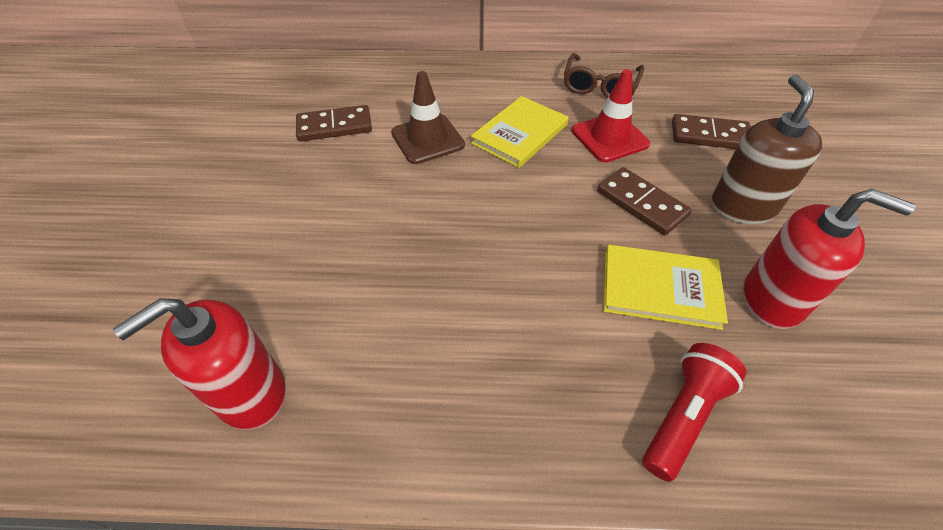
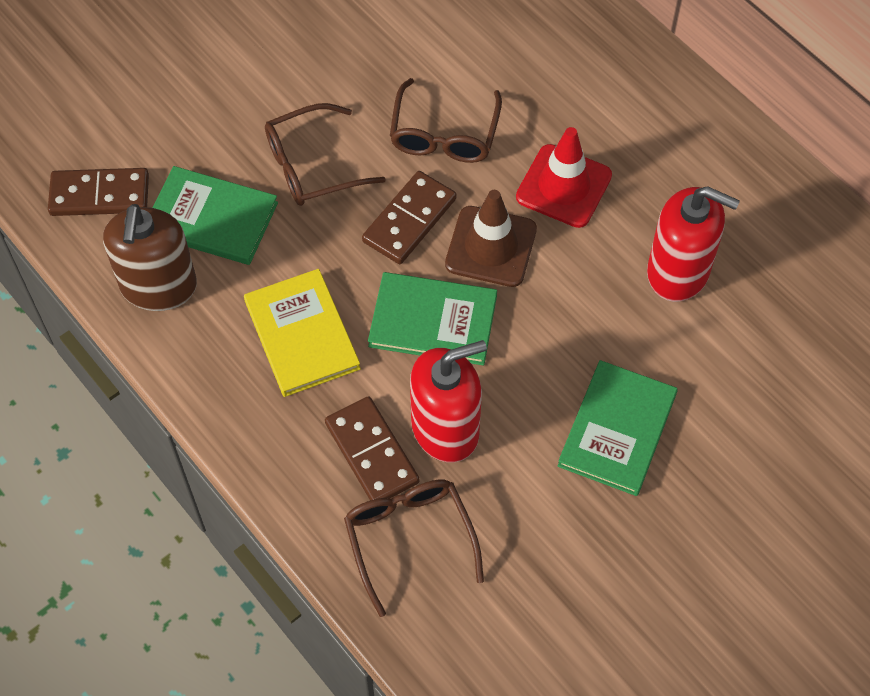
brown glasses: 1 -> 3
green book: 0 -> 3
red flashlight: 1 -> 0
yellow book: 2 -> 1

